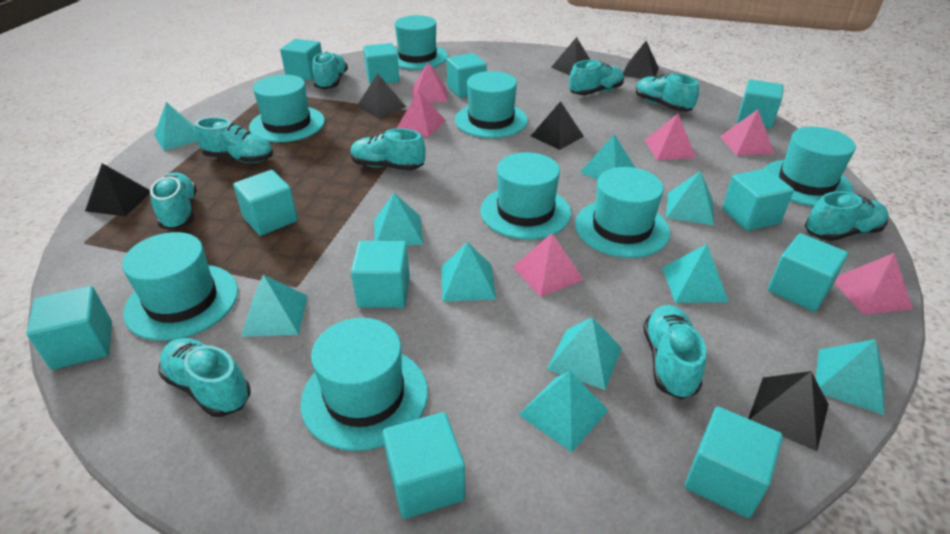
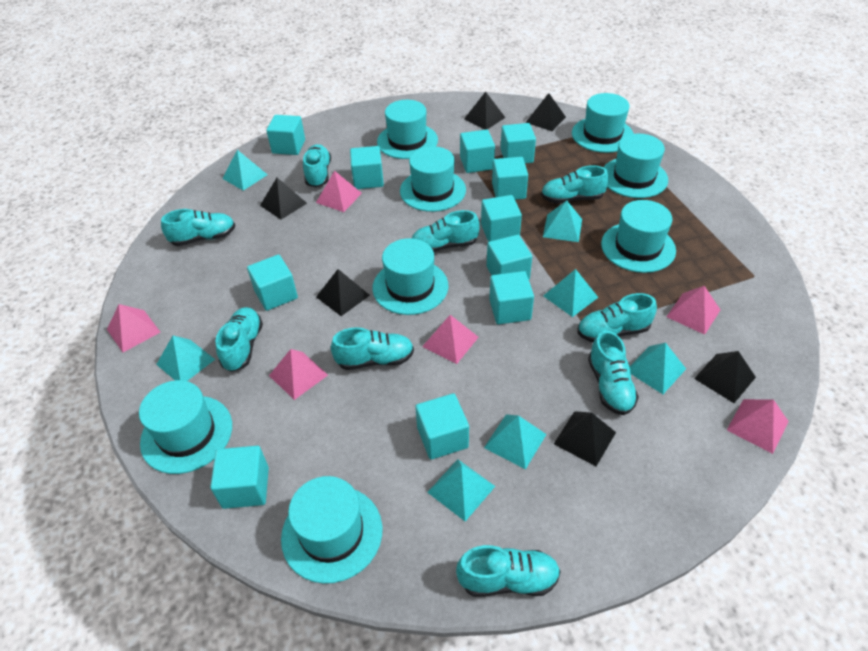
turquoise pyramid: 10 -> 7

